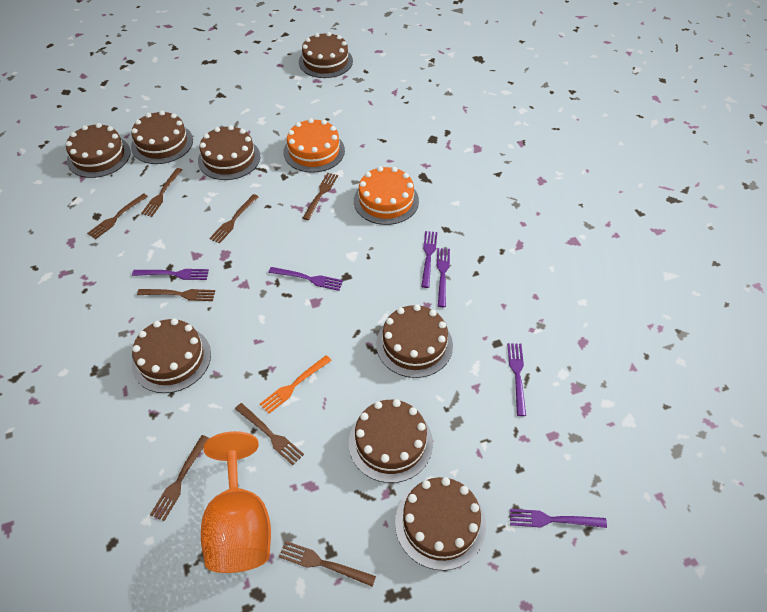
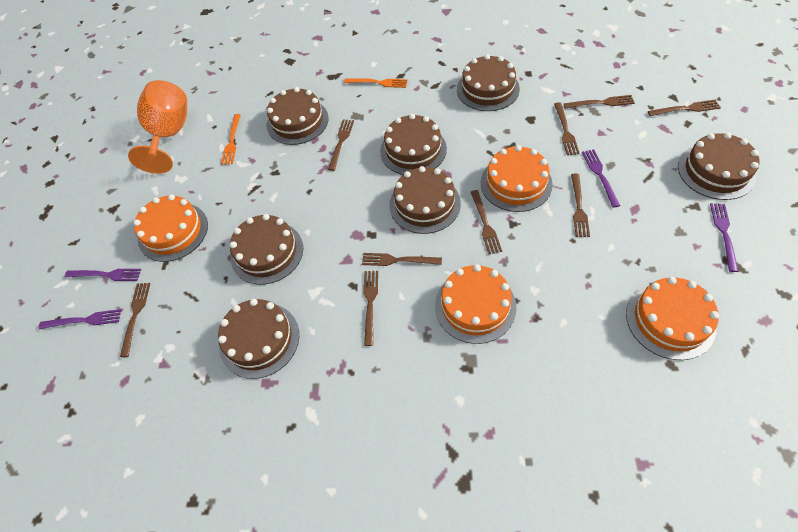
brown cake: 8 -> 7
brown fork: 8 -> 9
orange cake: 2 -> 4
orange fork: 1 -> 2
purple fork: 6 -> 4

